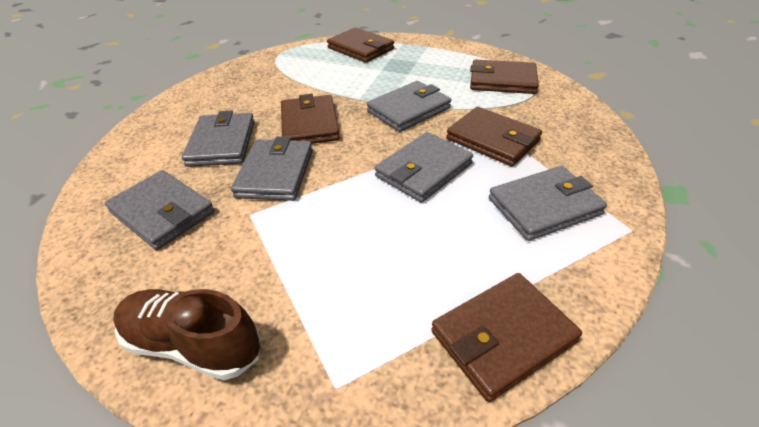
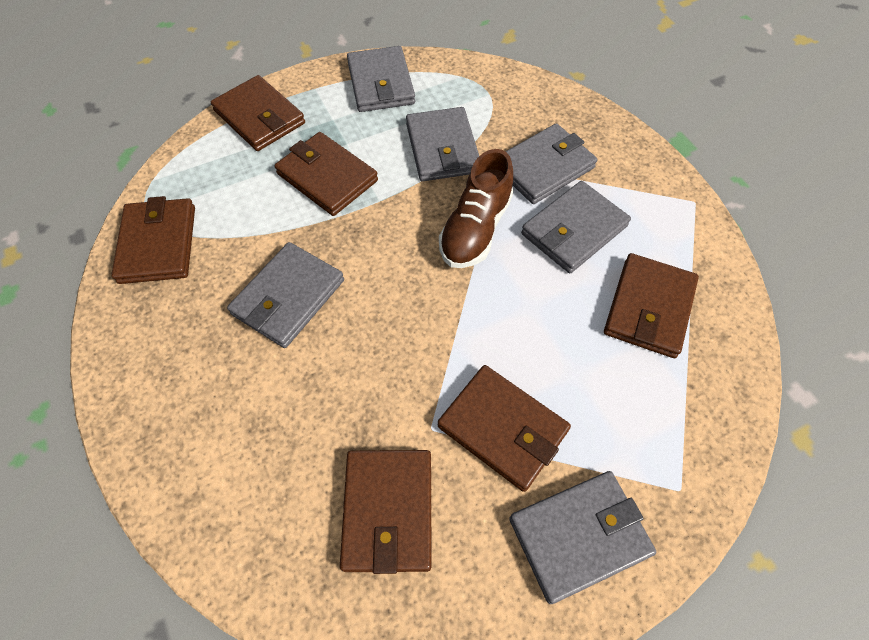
brown wallet: 5 -> 6

